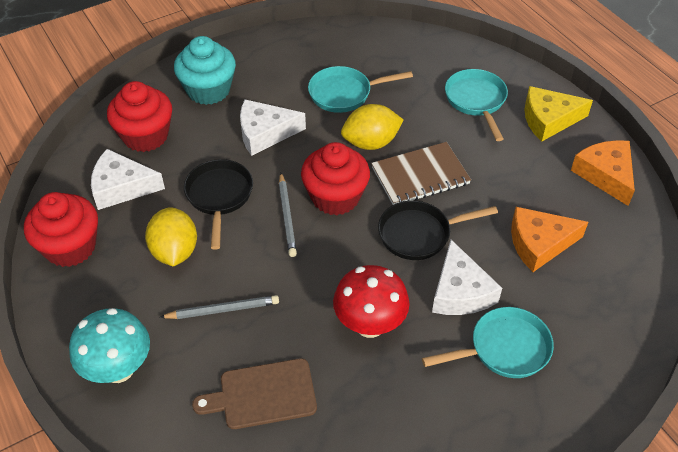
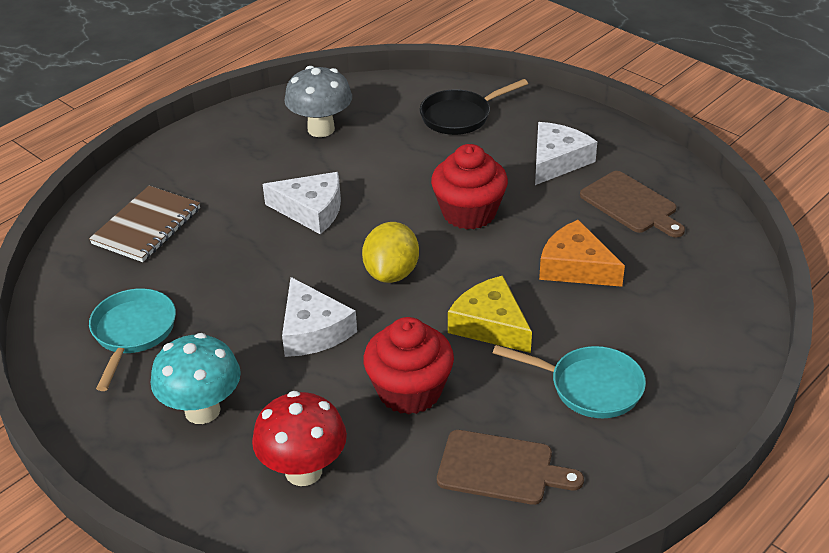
black pan: 2 -> 1
brown cutting board: 1 -> 2
grey mushroom: 0 -> 1
grey pencil: 2 -> 0
orange cheese: 2 -> 1
red cupcake: 3 -> 2
turquoise cupcake: 1 -> 0
turquoise pan: 3 -> 2
yellow lemon: 2 -> 1

